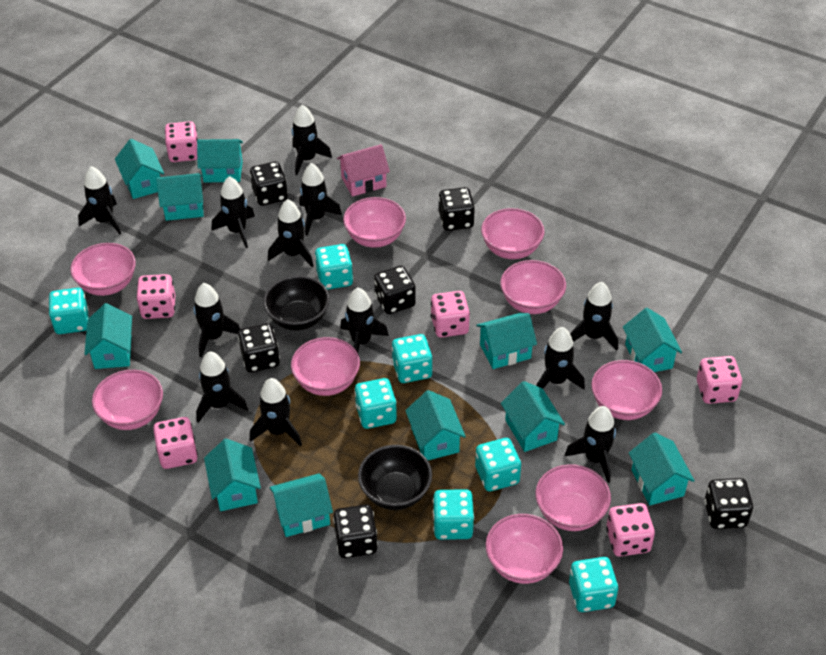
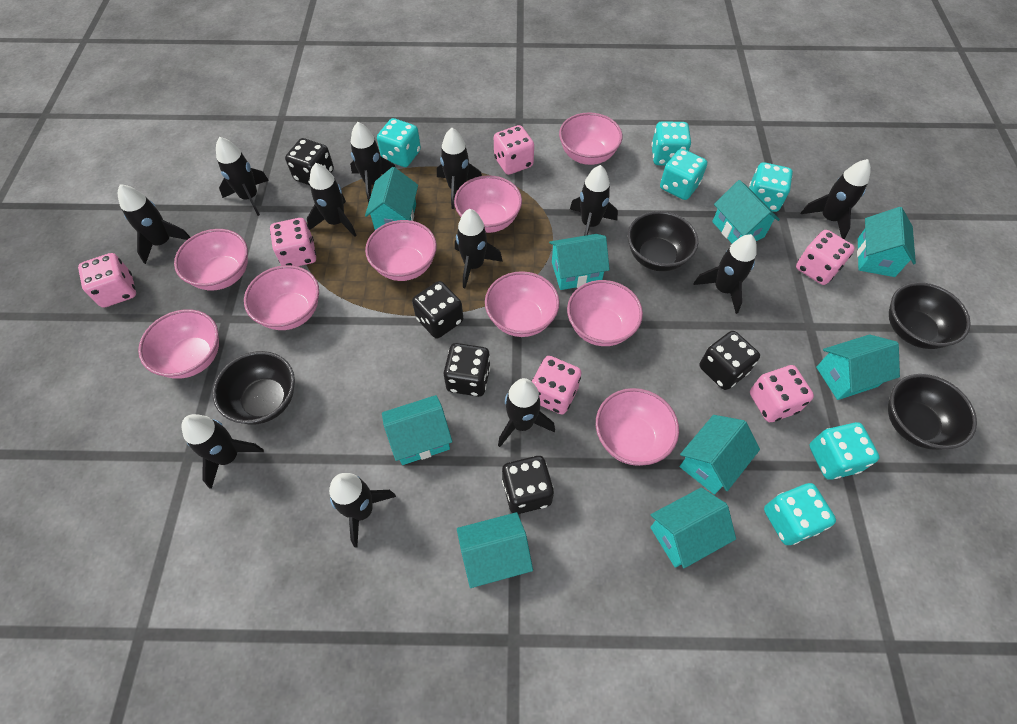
black bowl: 2 -> 4
black dice: 6 -> 5
pink house: 1 -> 0
turquoise dice: 7 -> 6
turquoise house: 11 -> 9

